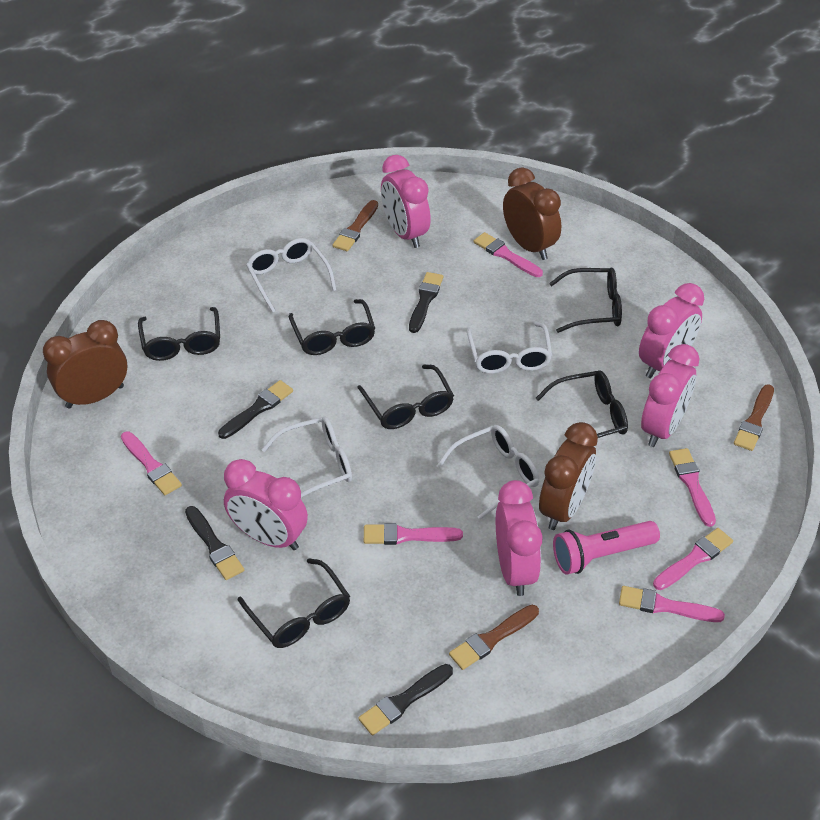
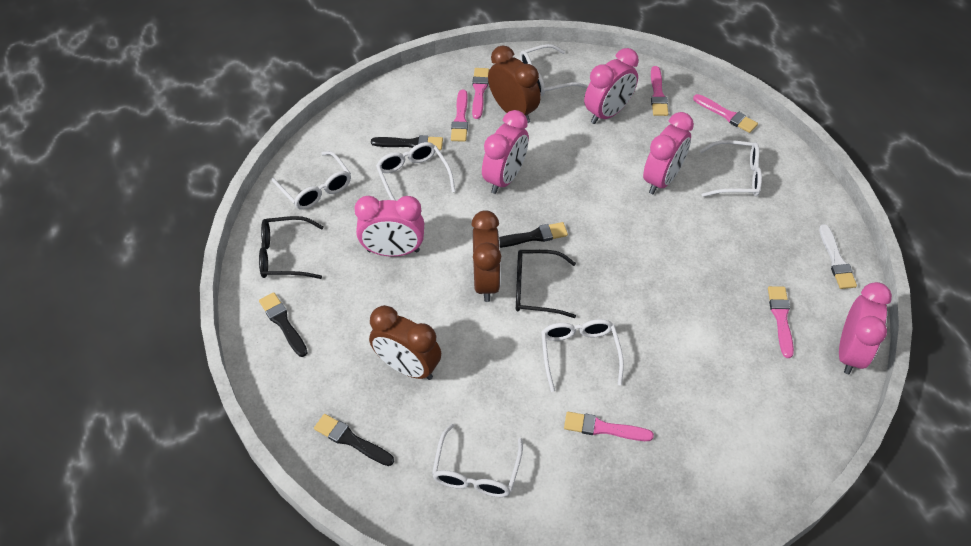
black glasses: 6 -> 2
brown brush: 3 -> 0
pink flashlight: 1 -> 0
white brush: 0 -> 1
white glasses: 4 -> 6

